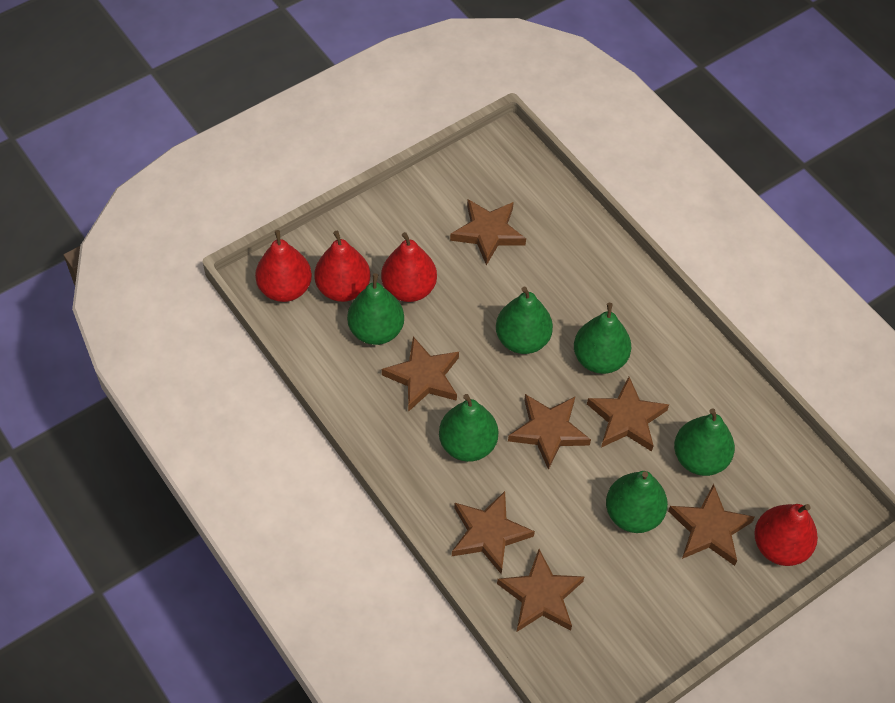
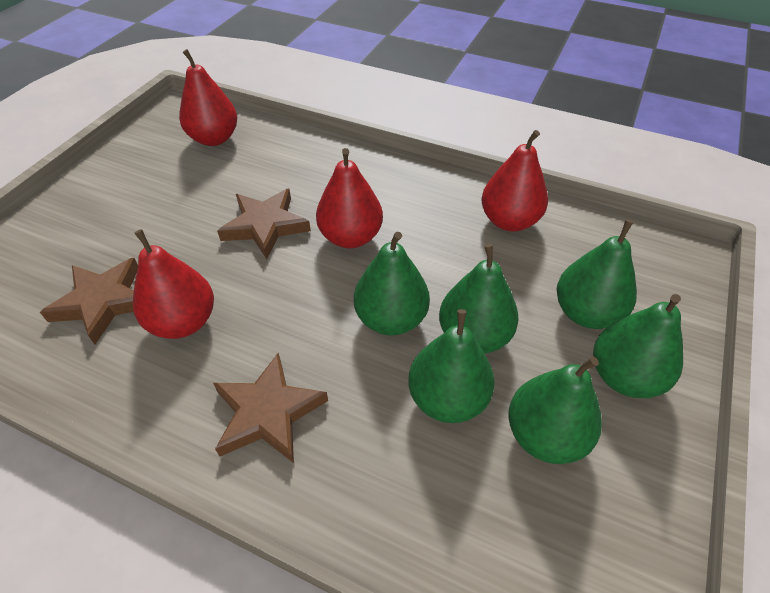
brown star: 7 -> 3

